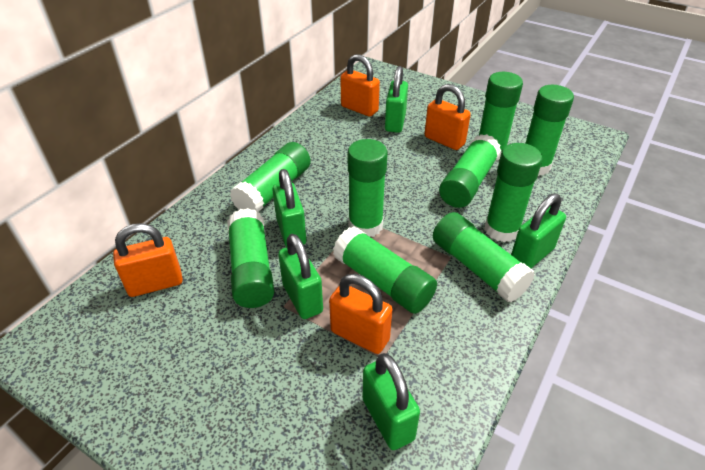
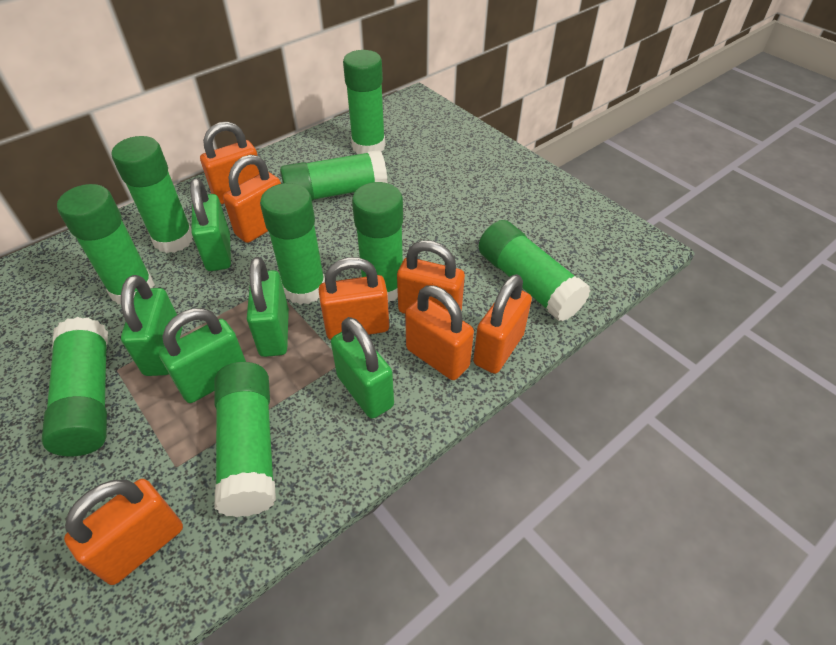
orange padlock: 4 -> 7

